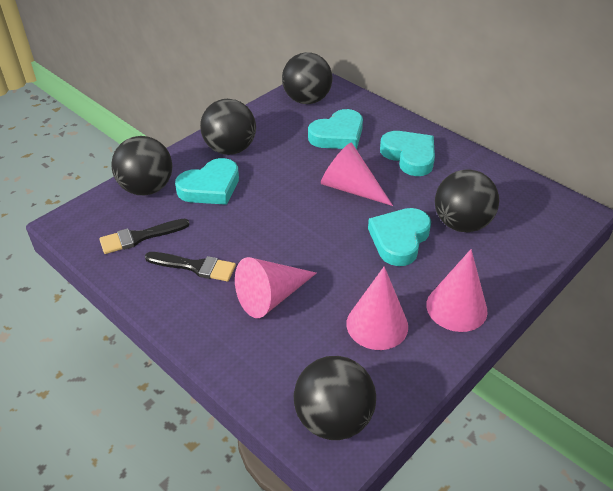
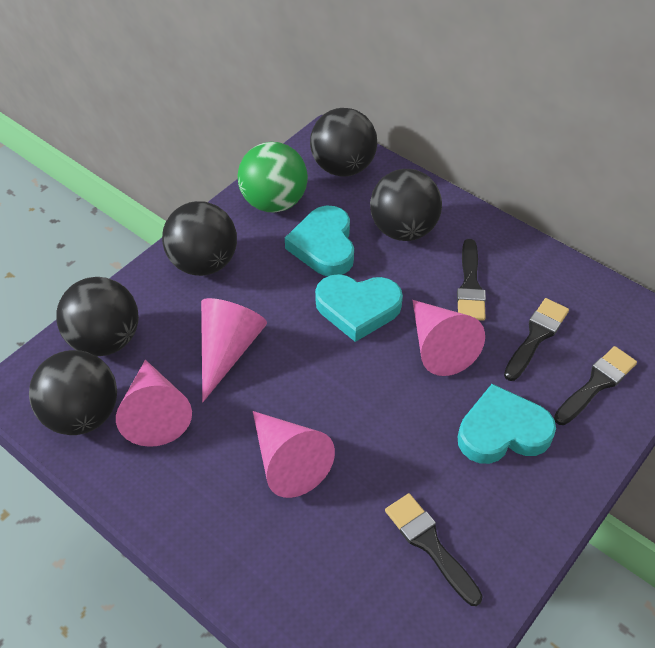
black brush: 2 -> 4
green ball: 0 -> 1
turquoise heart: 4 -> 3

